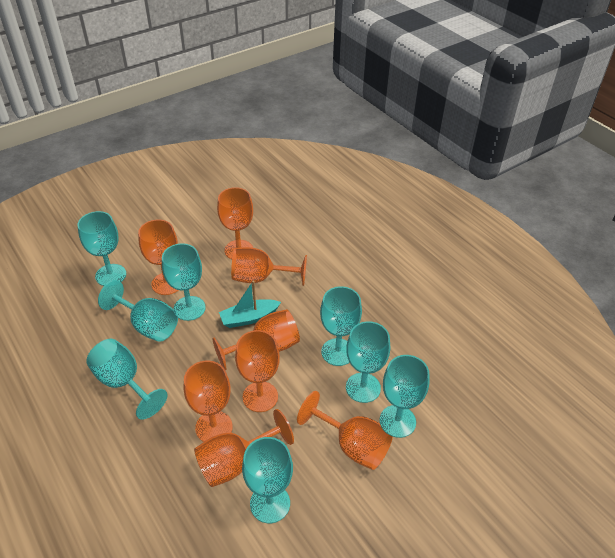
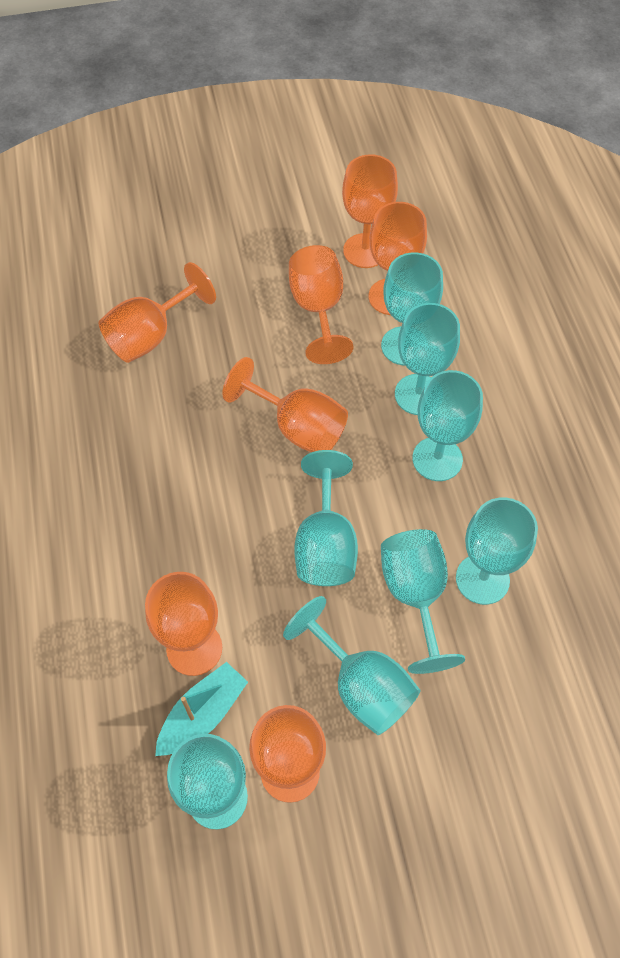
orange goblet: 8 -> 7

